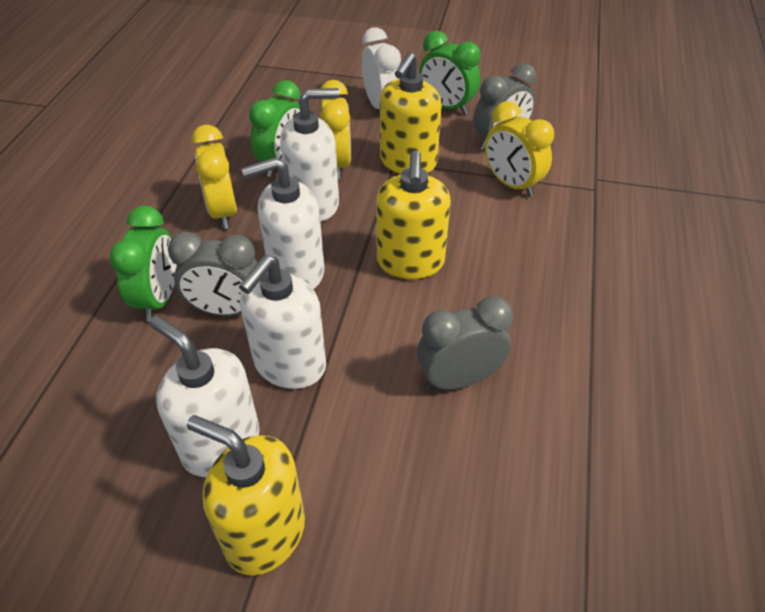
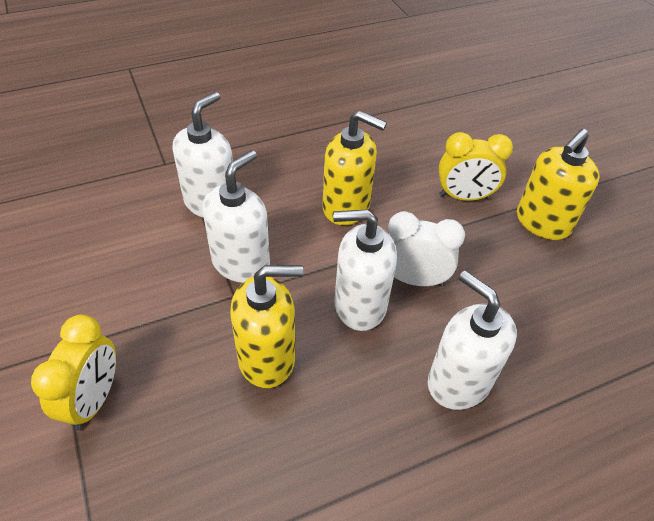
green clock: 3 -> 0
grey clock: 3 -> 0
yellow clock: 3 -> 2

